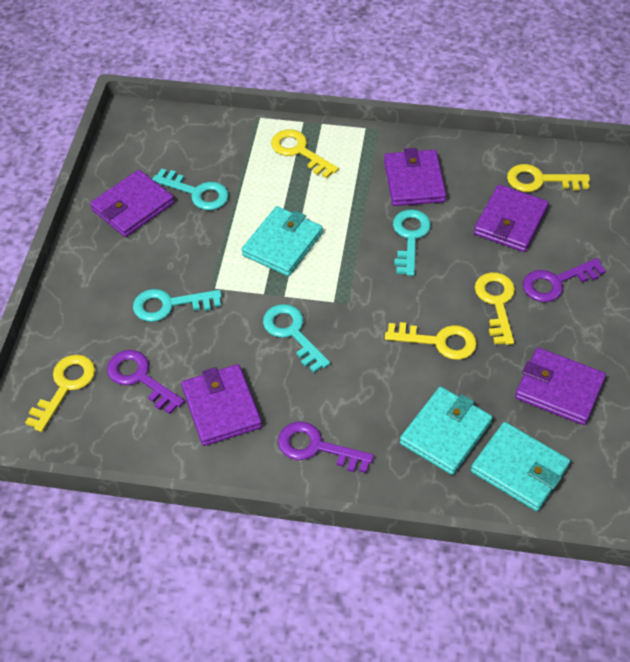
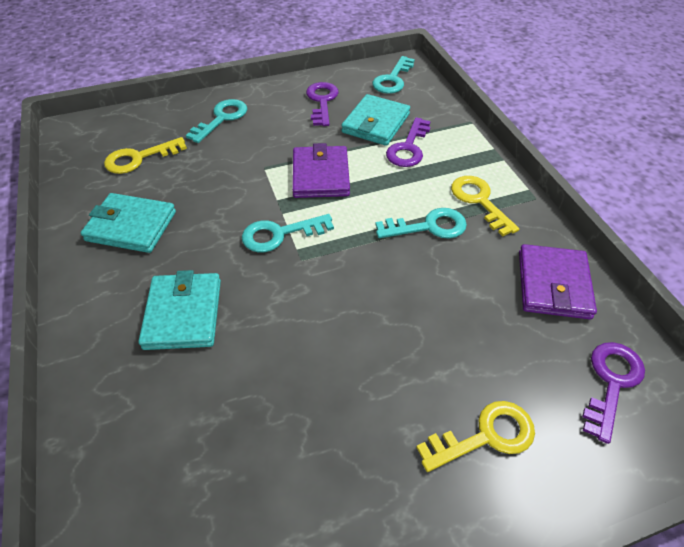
purple wallet: 5 -> 2
yellow key: 5 -> 3

